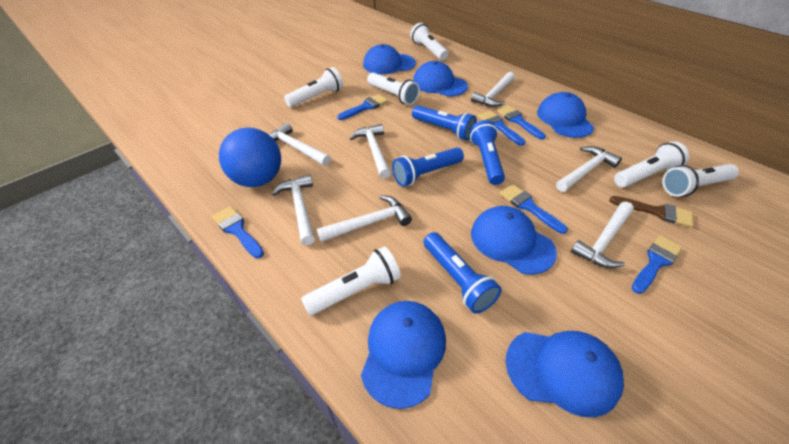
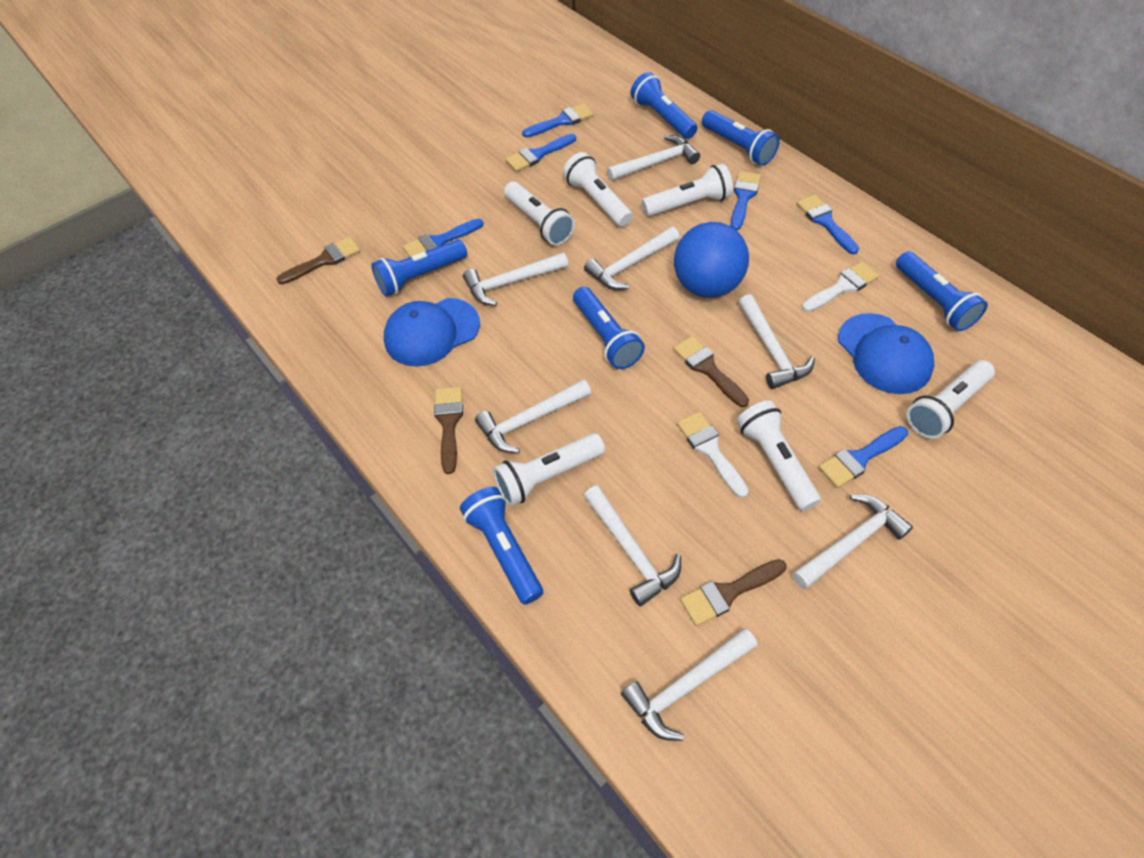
blue cap: 6 -> 2
blue flashlight: 4 -> 6
brown brush: 1 -> 4
white brush: 0 -> 2
white hammer: 7 -> 8

